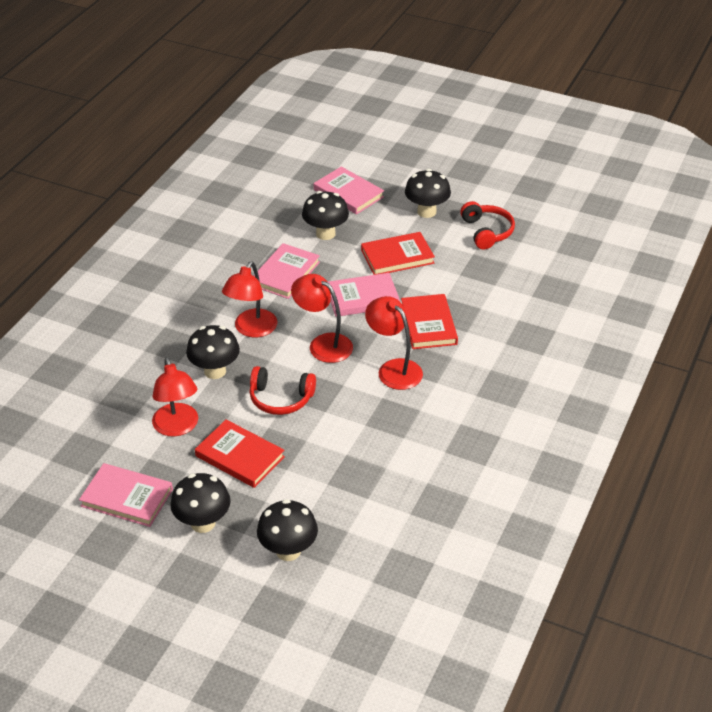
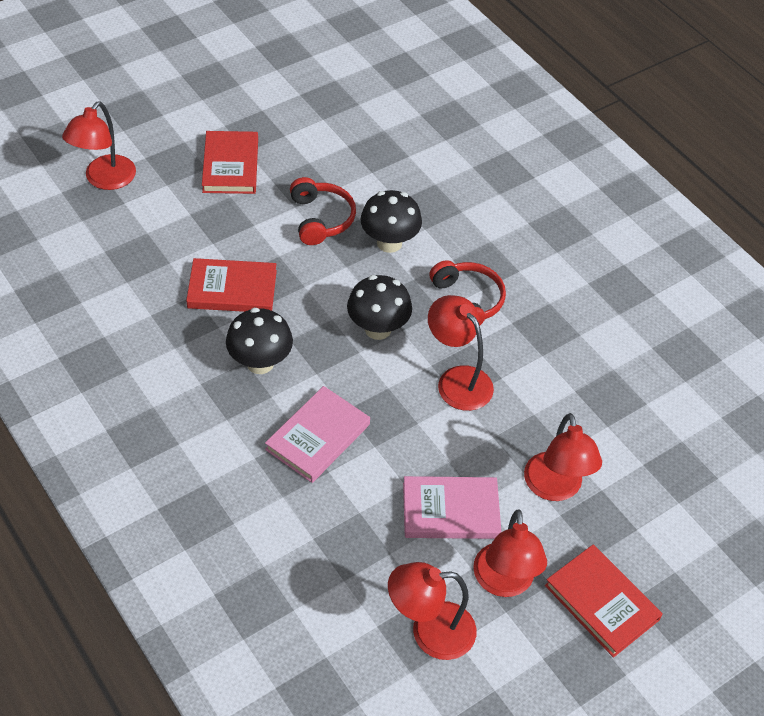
black mushroom: 5 -> 3
pink book: 4 -> 2
red lamp: 4 -> 5

